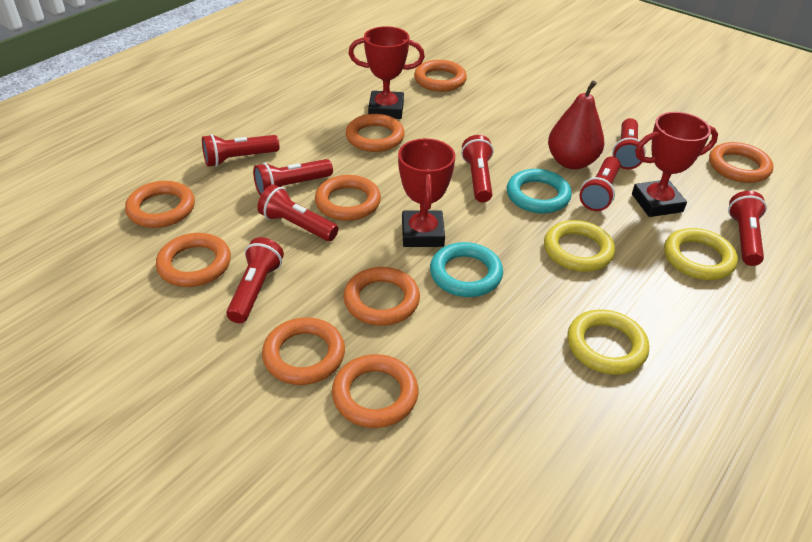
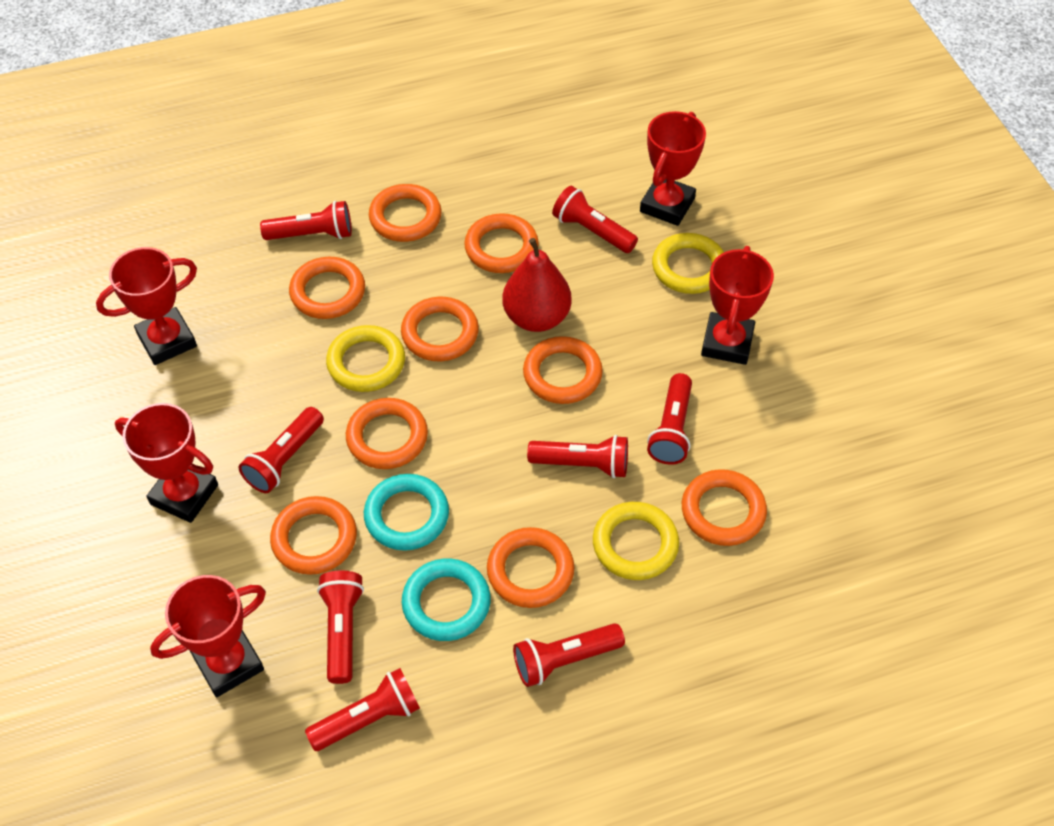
red trophy: 3 -> 5

